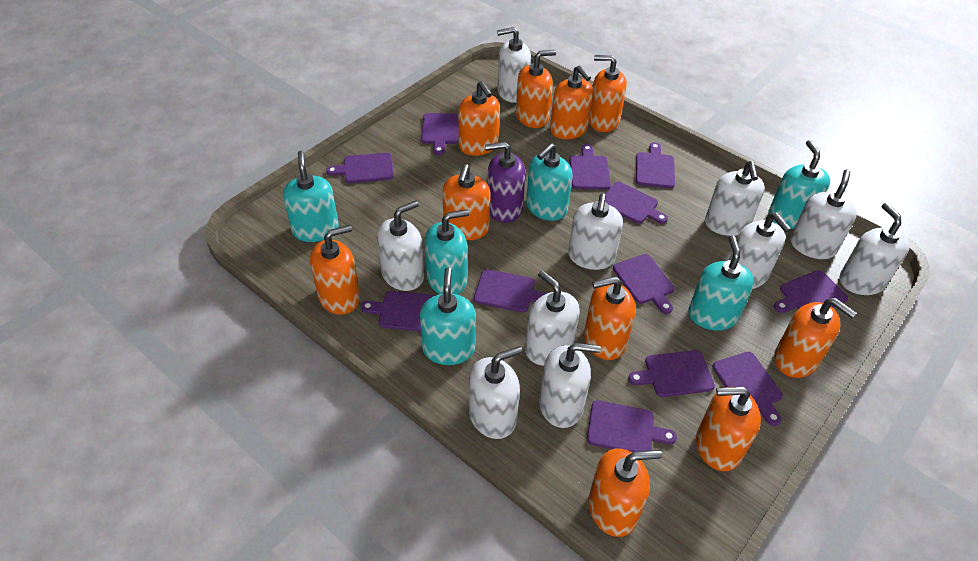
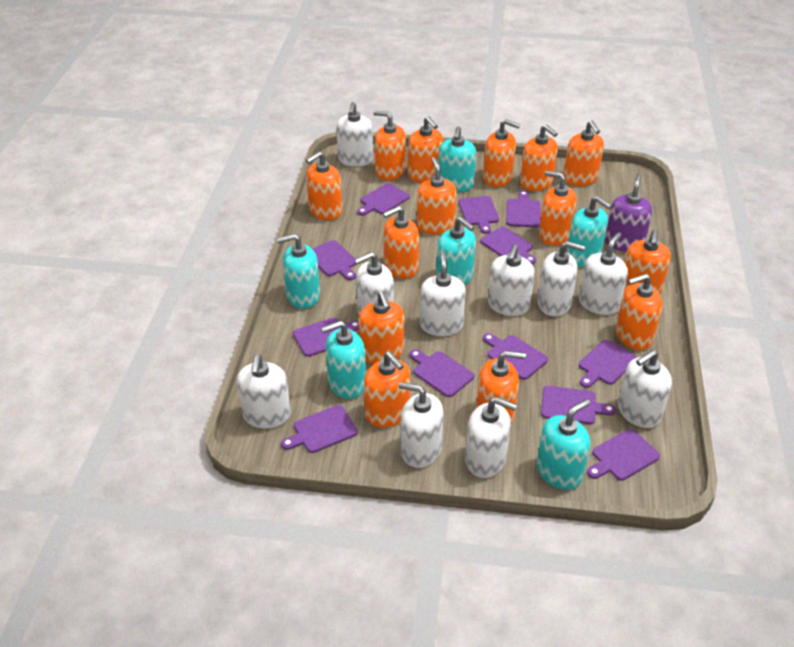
orange soap dispenser: 10 -> 14

